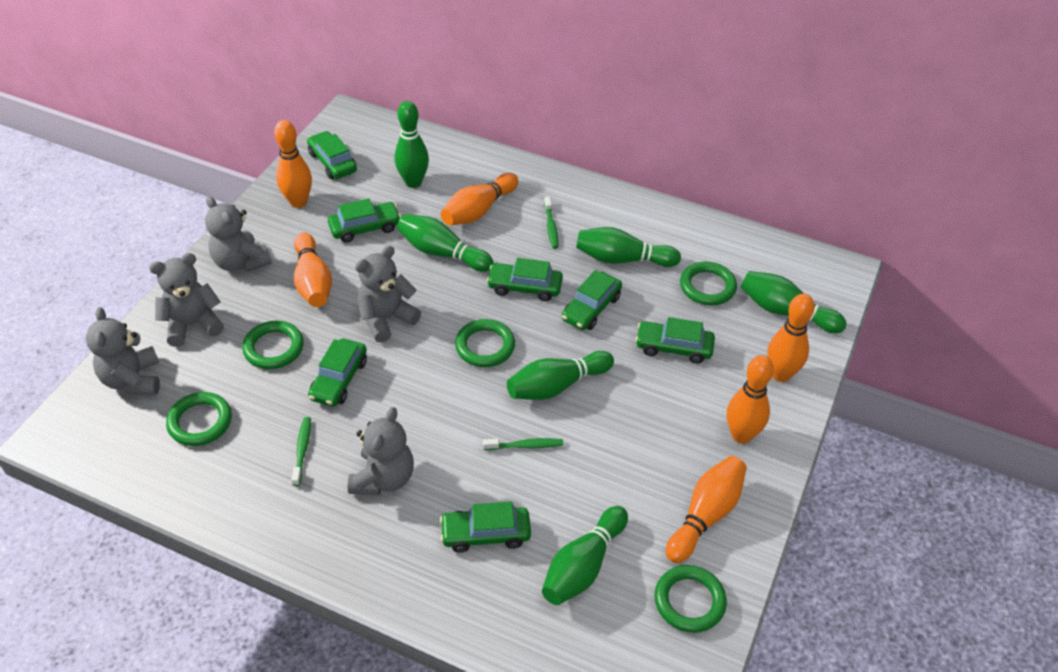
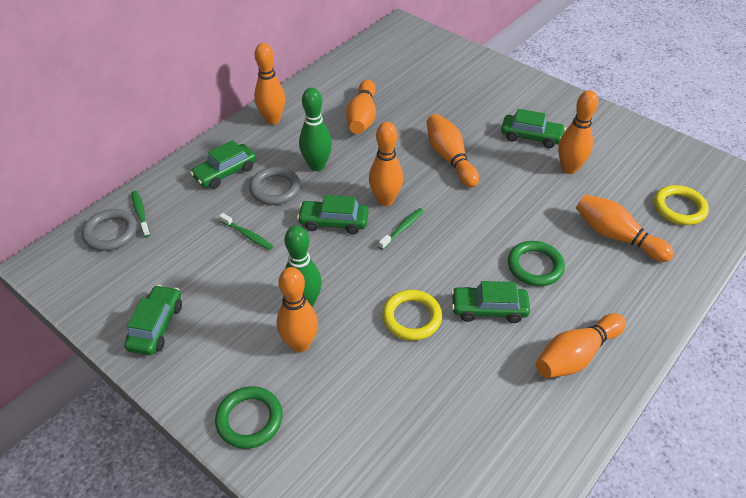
green bowling pin: 6 -> 2
green car: 7 -> 5
green ring: 5 -> 2
grey ring: 0 -> 2
grey teddy bear: 5 -> 0
orange bowling pin: 6 -> 8
yellow ring: 0 -> 2

